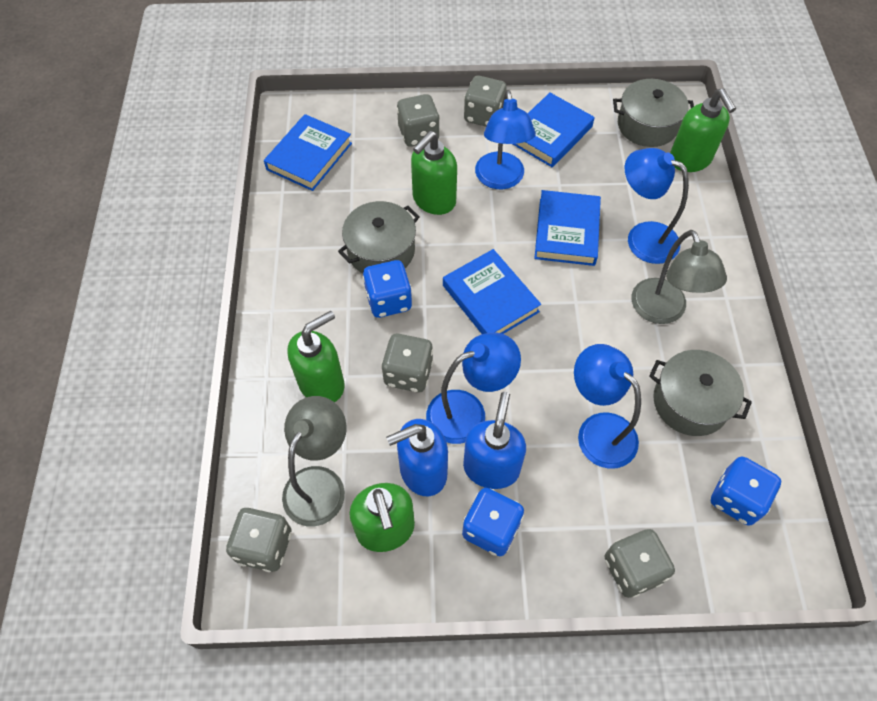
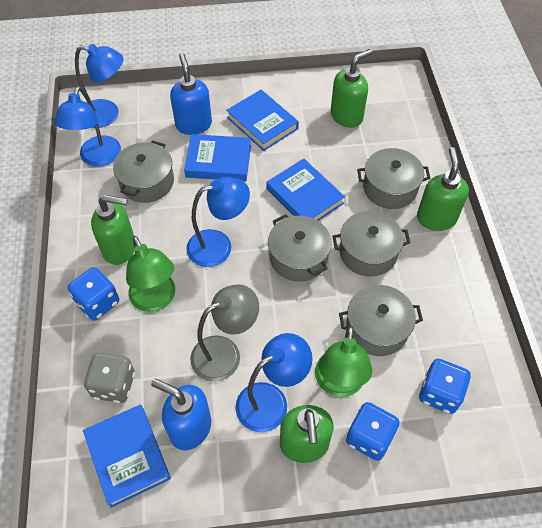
green lamp: 0 -> 2
grey dice: 5 -> 1
grey lamp: 2 -> 1
grey pot: 3 -> 5

